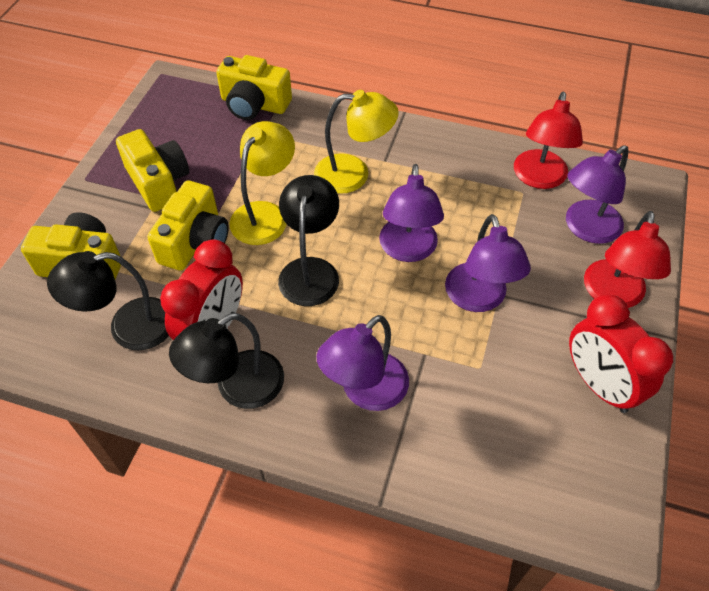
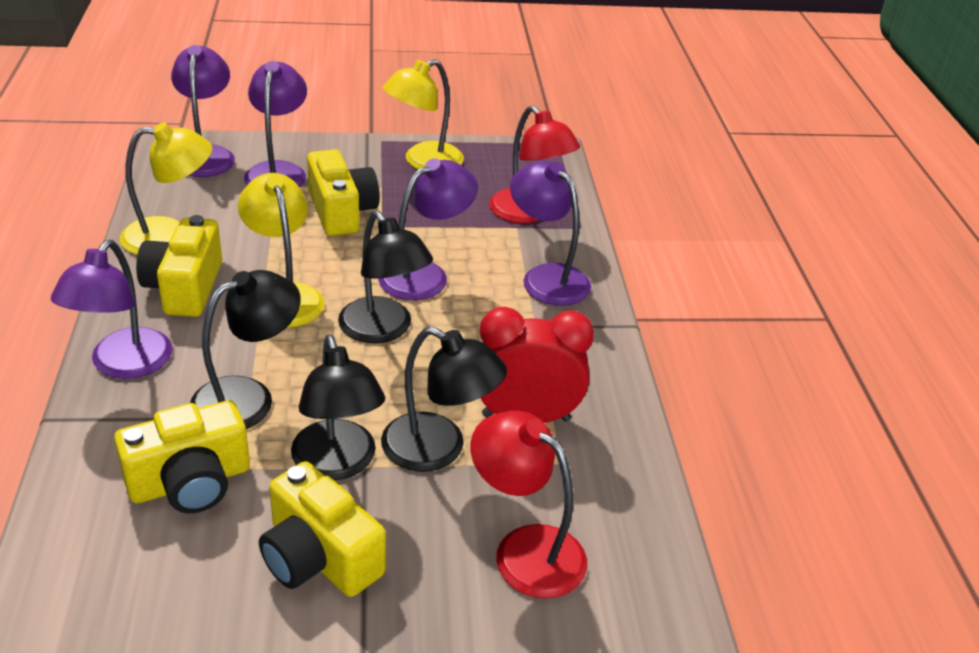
black lamp: 3 -> 4
purple lamp: 4 -> 5
red clock: 2 -> 1
yellow lamp: 2 -> 3

